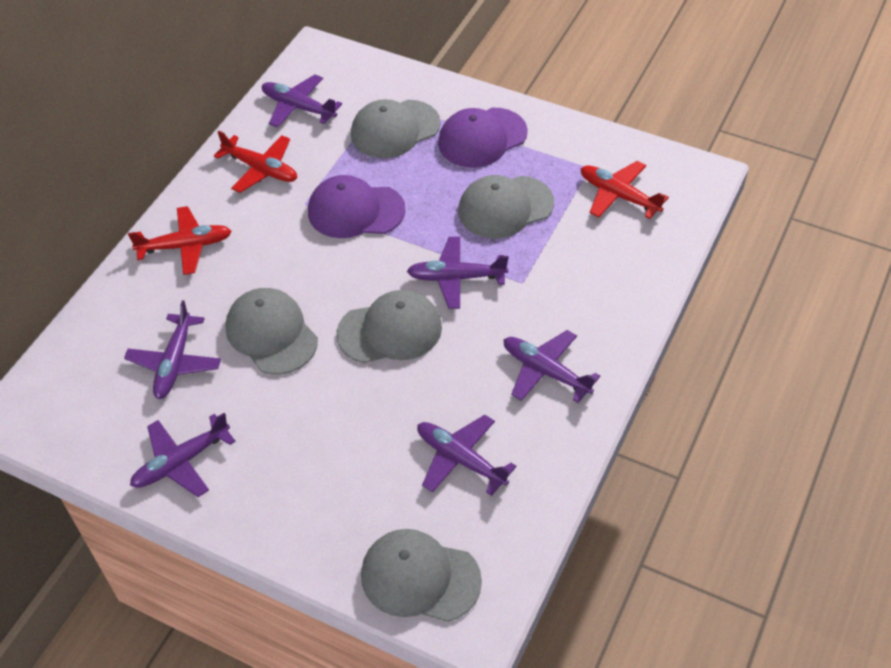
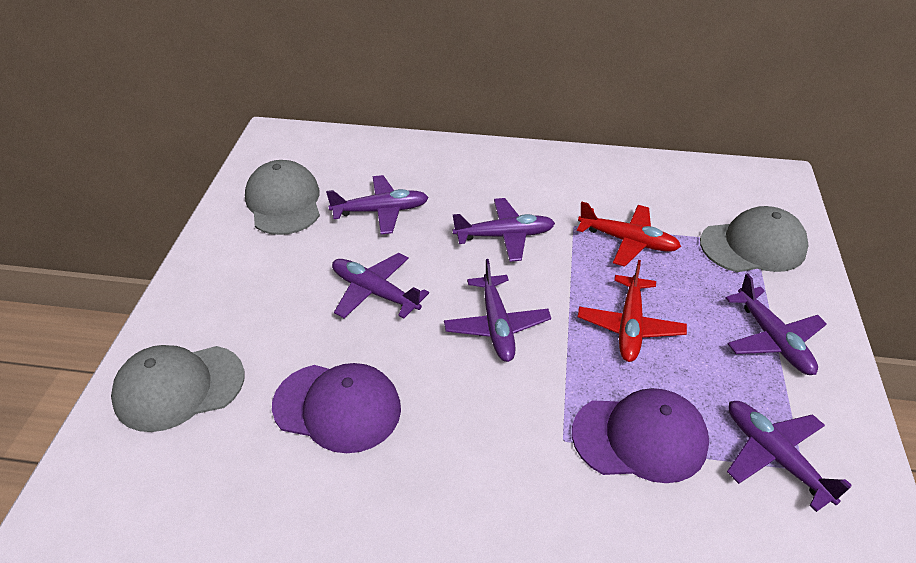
grey cap: 5 -> 3
red plane: 3 -> 2

